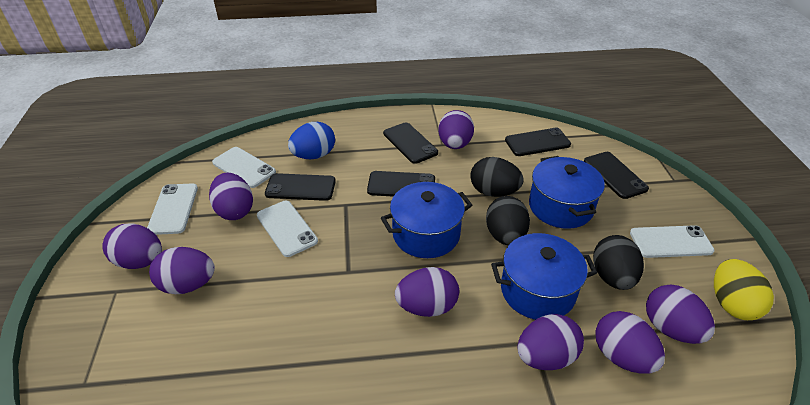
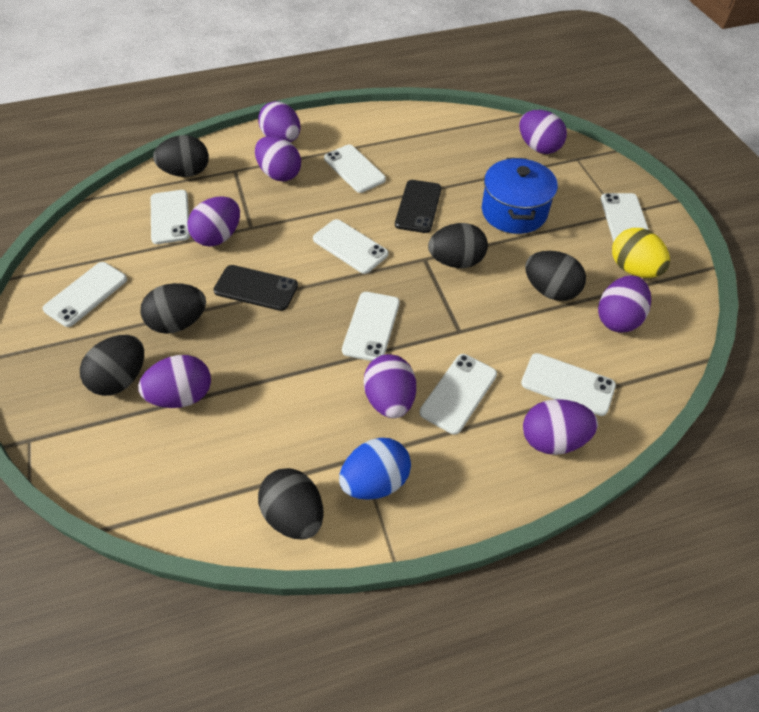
black egg: 3 -> 6
black phone: 5 -> 2
blue pot: 3 -> 1
white phone: 4 -> 8

